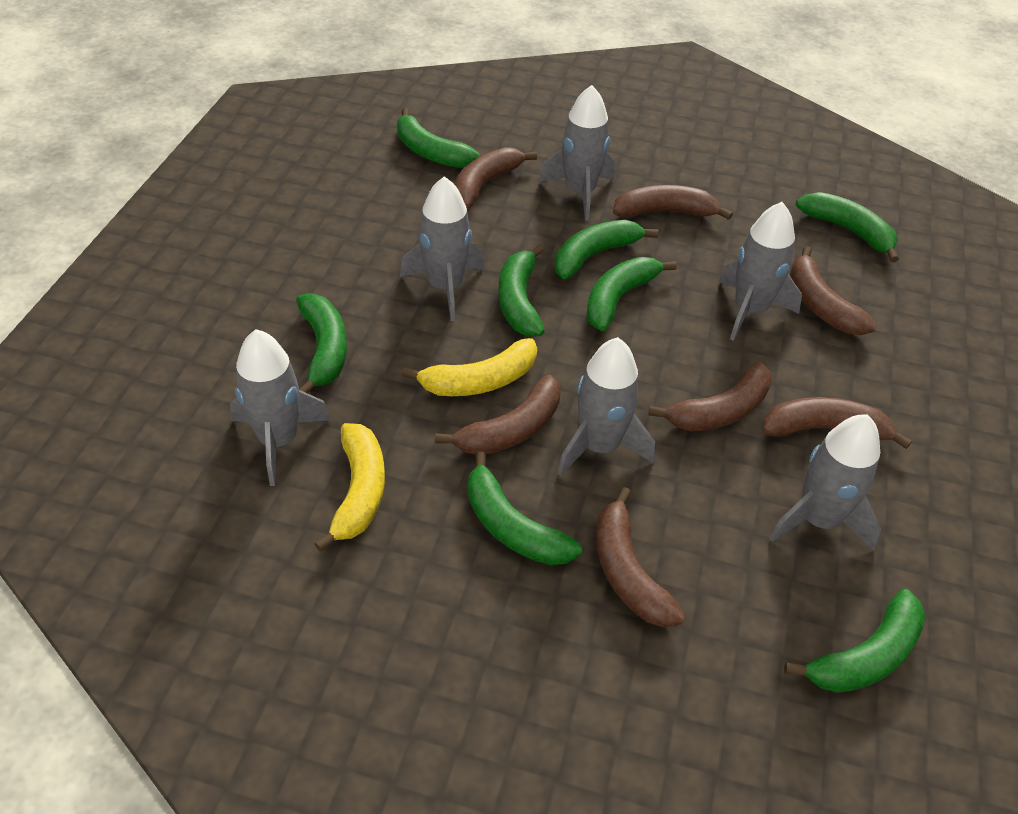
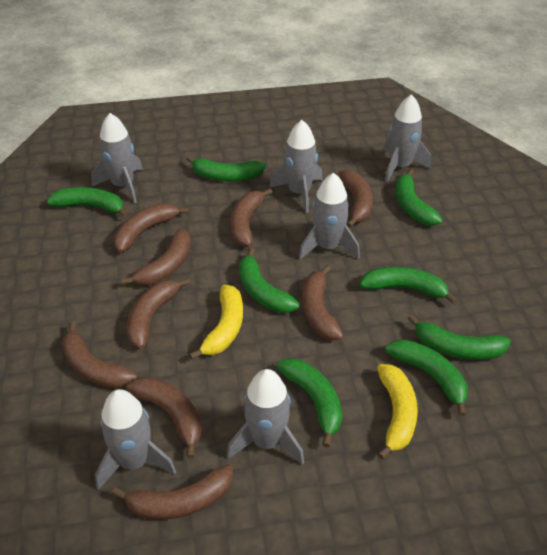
brown banana: 7 -> 9

